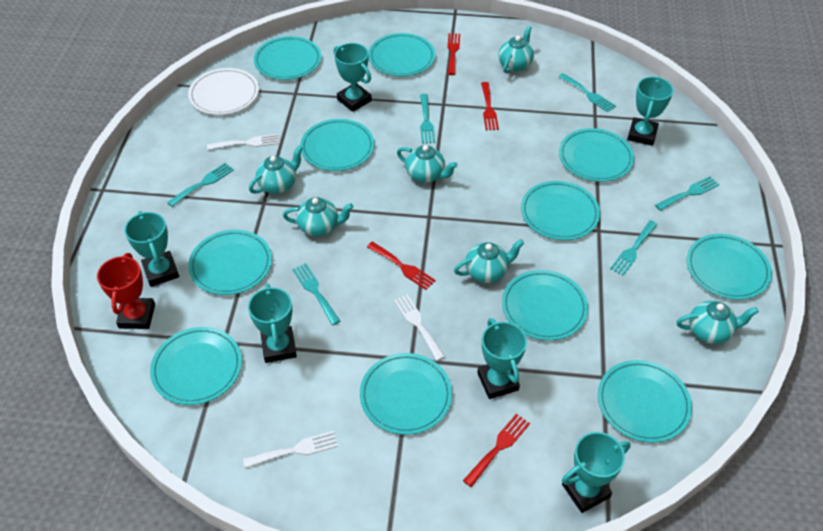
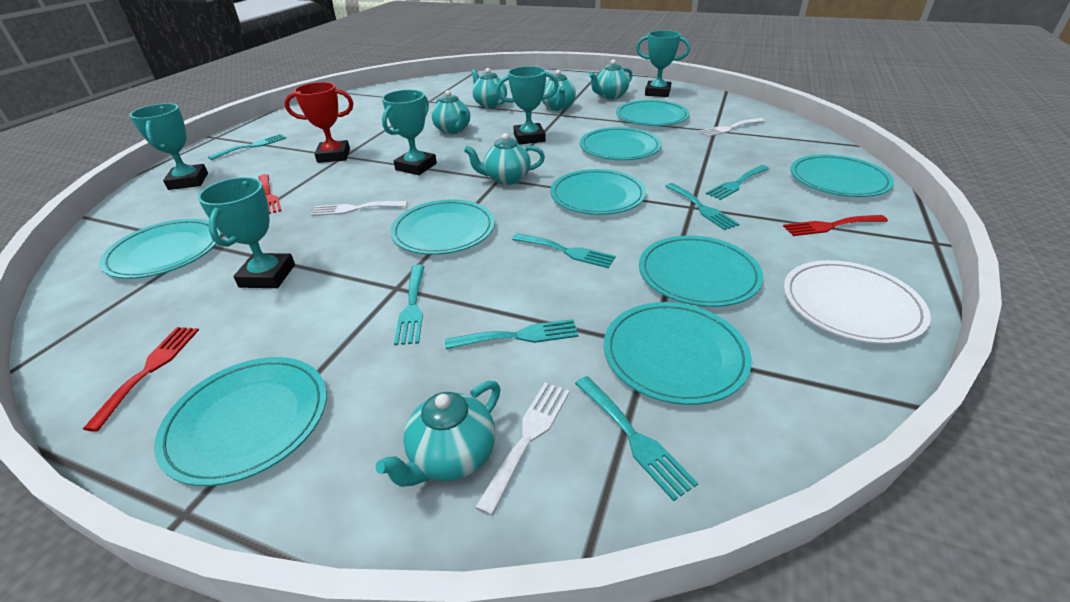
red fork: 4 -> 3
turquoise fork: 6 -> 7
turquoise plate: 11 -> 9
turquoise trophy: 6 -> 5

